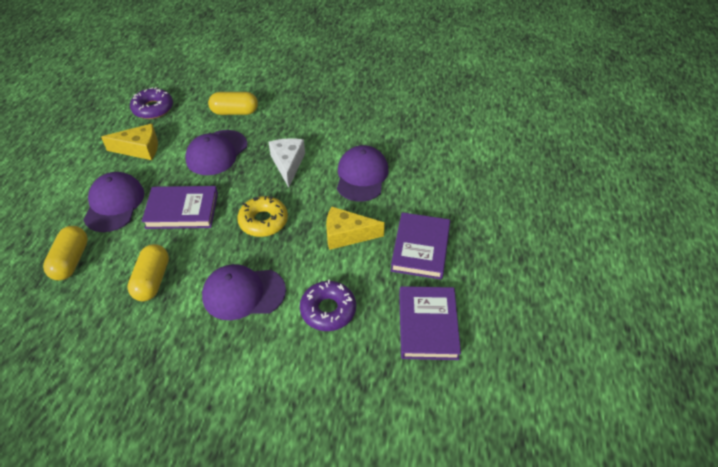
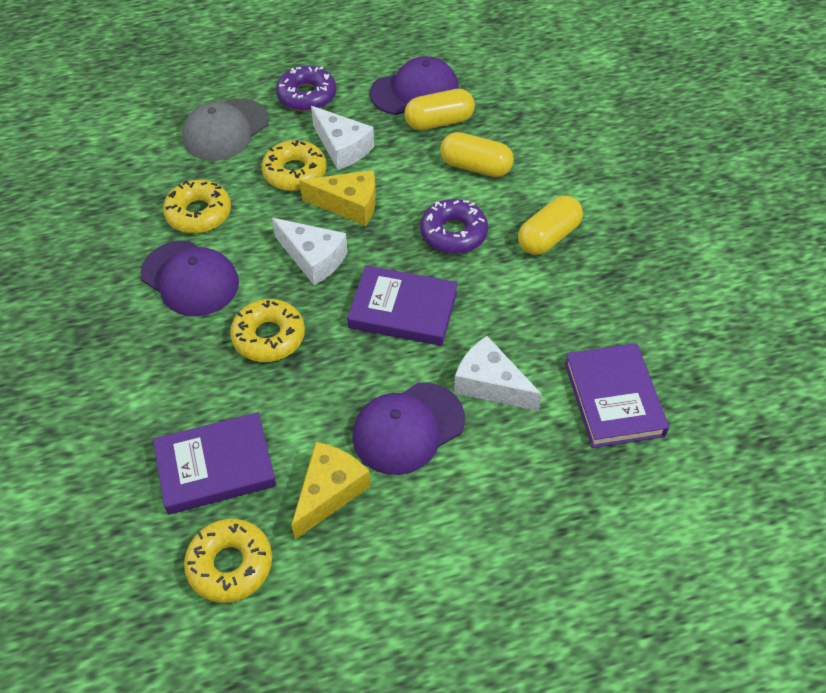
grey cap: 0 -> 1
purple cap: 4 -> 3
white cheese: 1 -> 3
yellow donut: 1 -> 4

